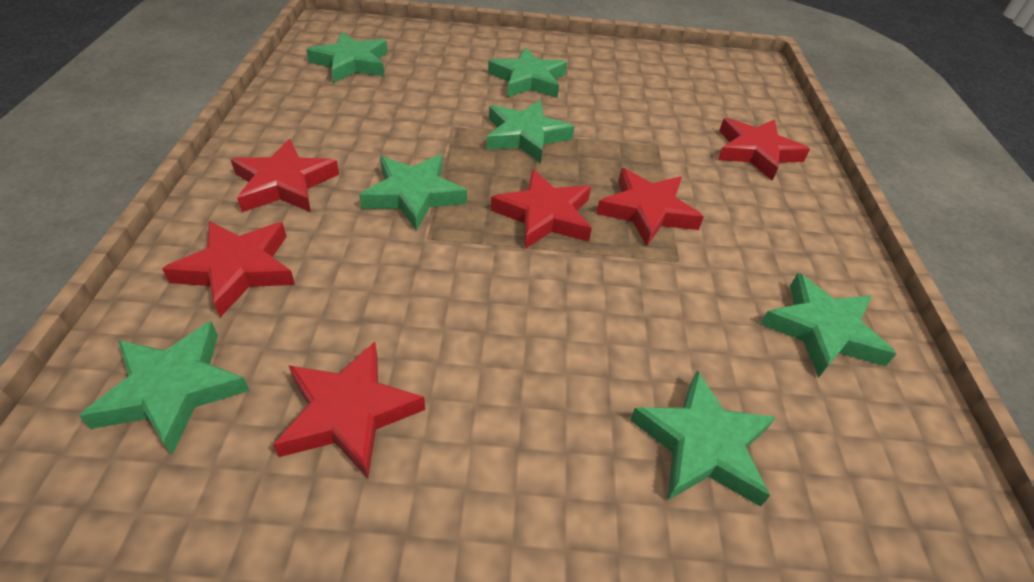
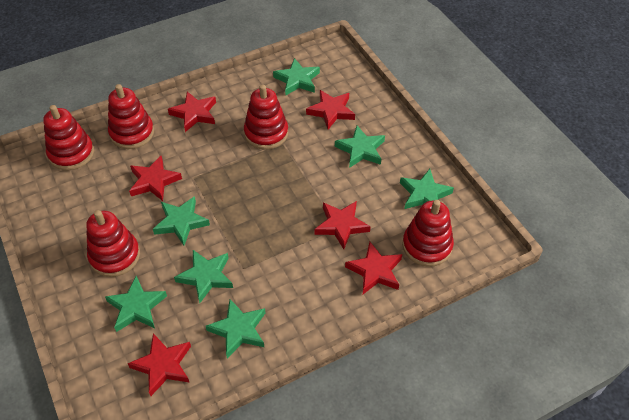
red stacking toy: 0 -> 5

